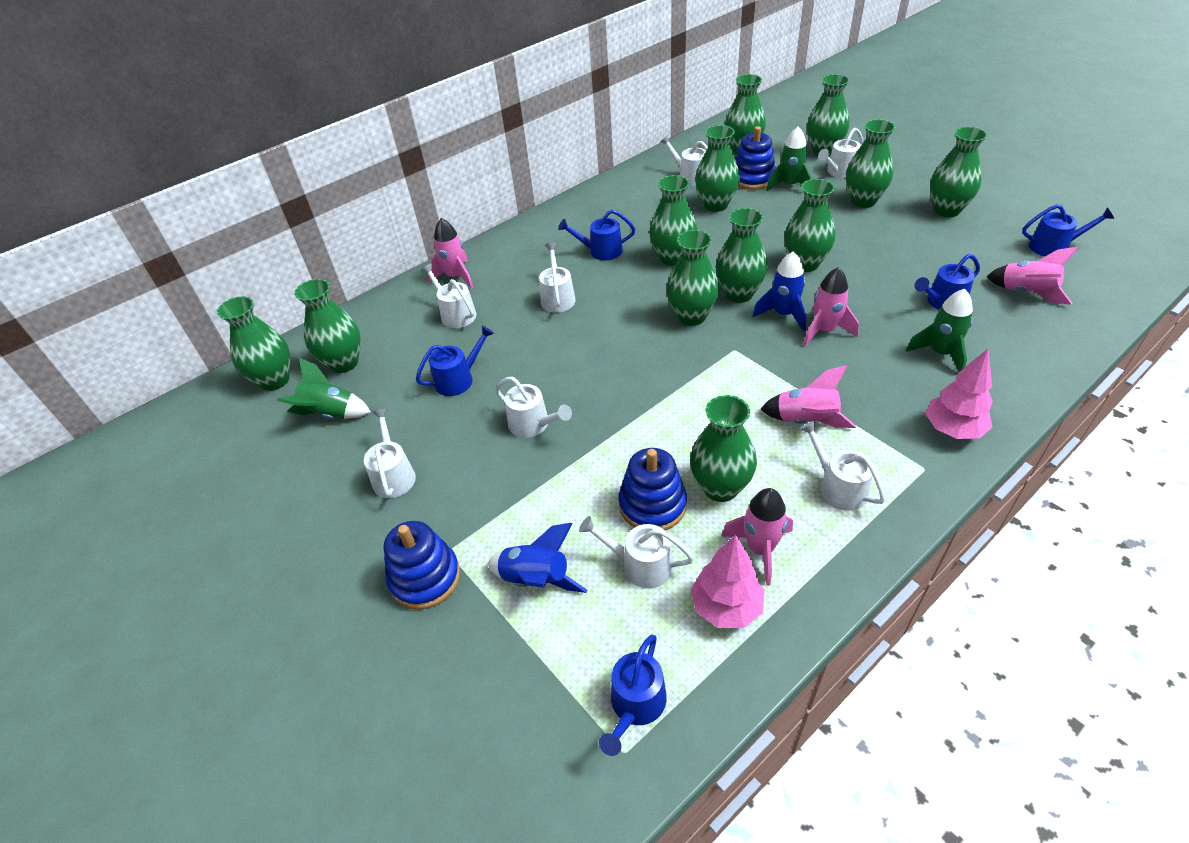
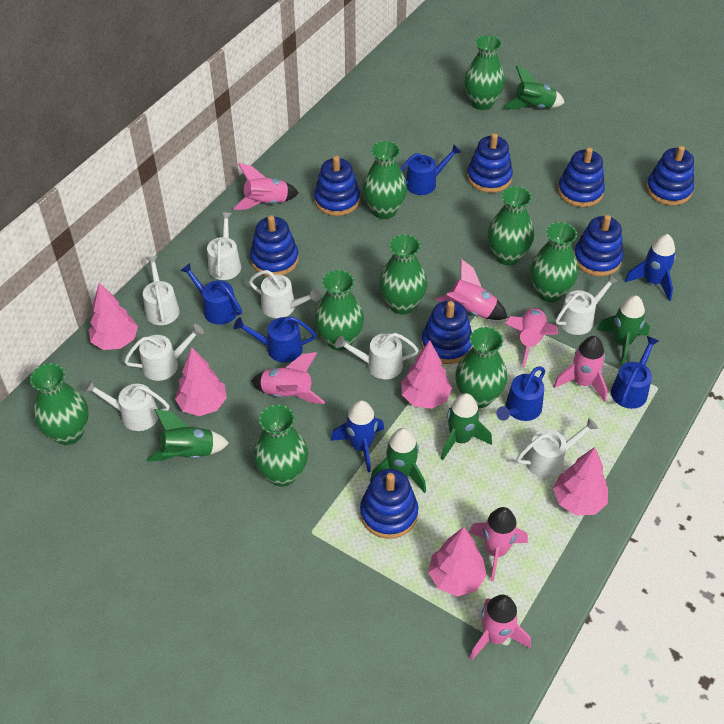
blue stacking toy: 3 -> 8
green rocket: 3 -> 5
green vase: 12 -> 9
pink rocket: 5 -> 7
pink tree: 2 -> 5

